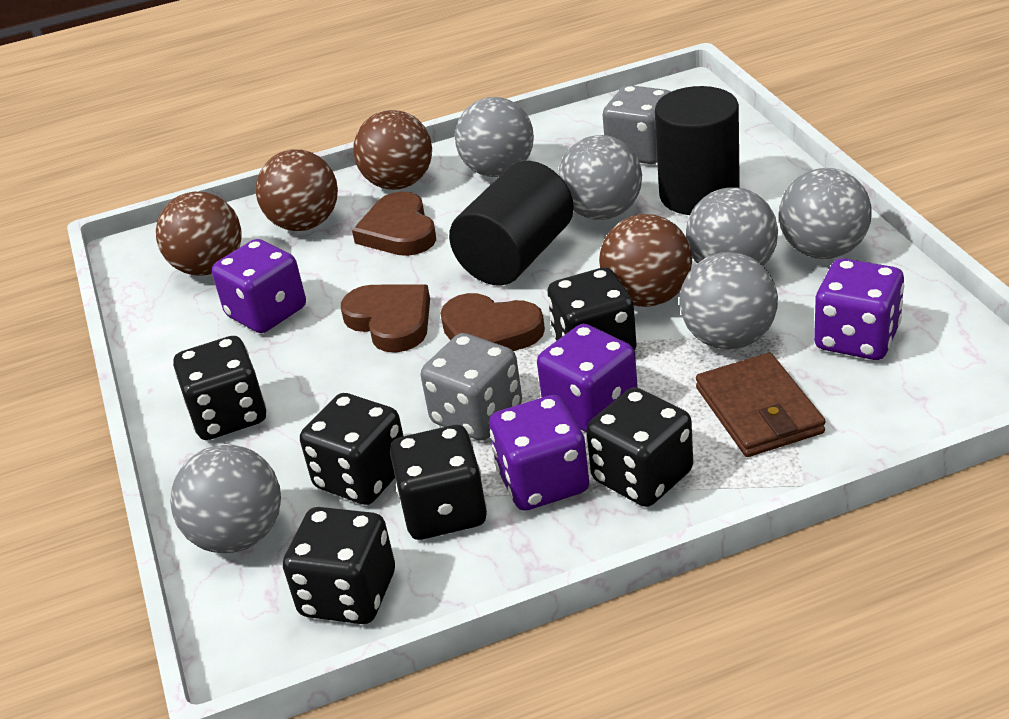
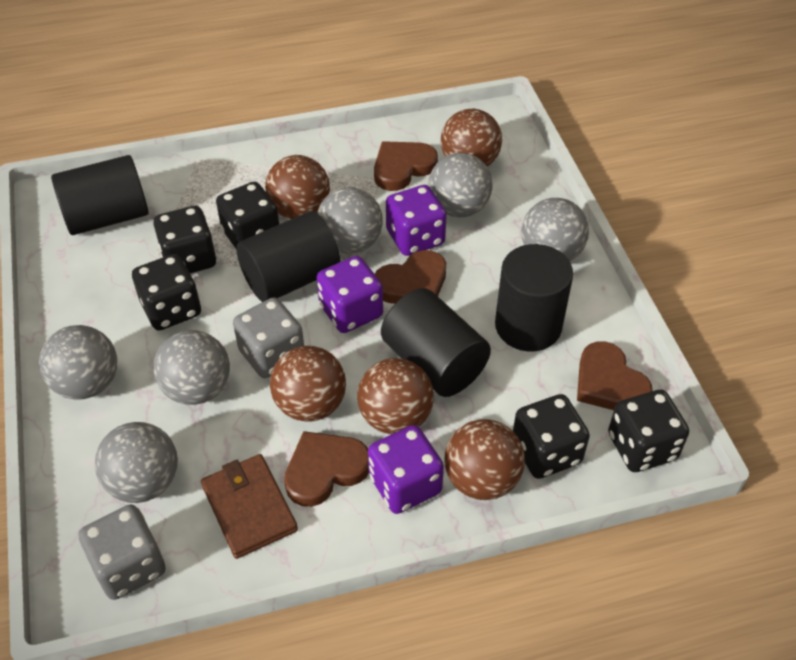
black cylinder: 2 -> 4
black dice: 6 -> 5
brown ball: 4 -> 5
brown heart: 3 -> 4
purple dice: 4 -> 3

